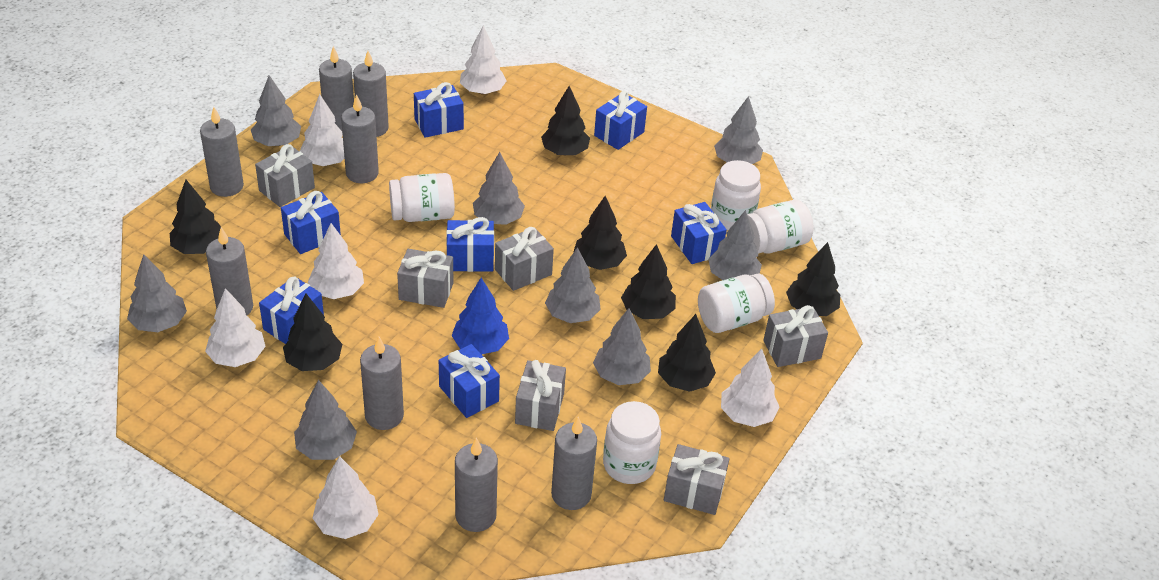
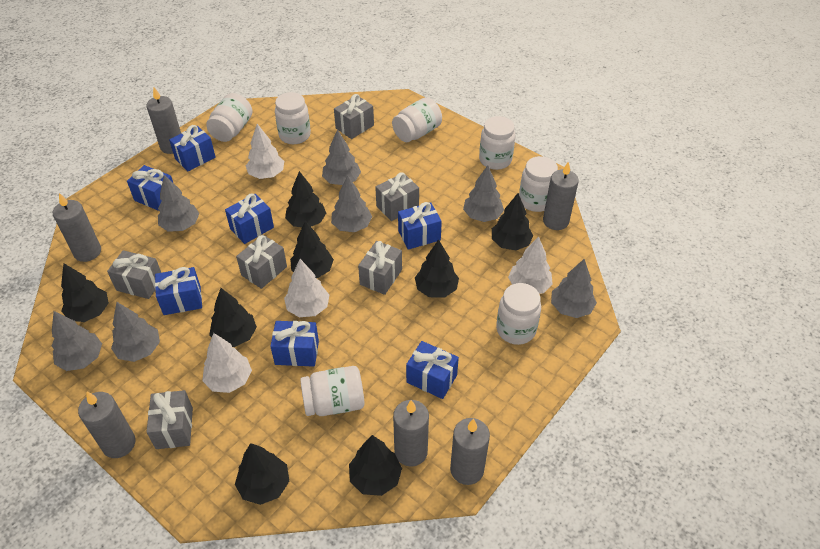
black tree: 7 -> 8
blue tree: 1 -> 0
grey candle: 8 -> 6
grey tree: 8 -> 7
white jar: 5 -> 7
white tree: 6 -> 4

